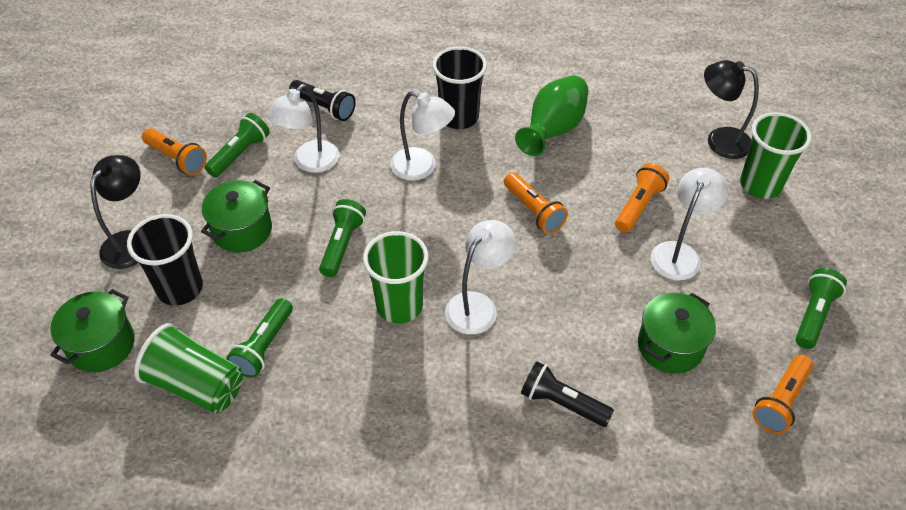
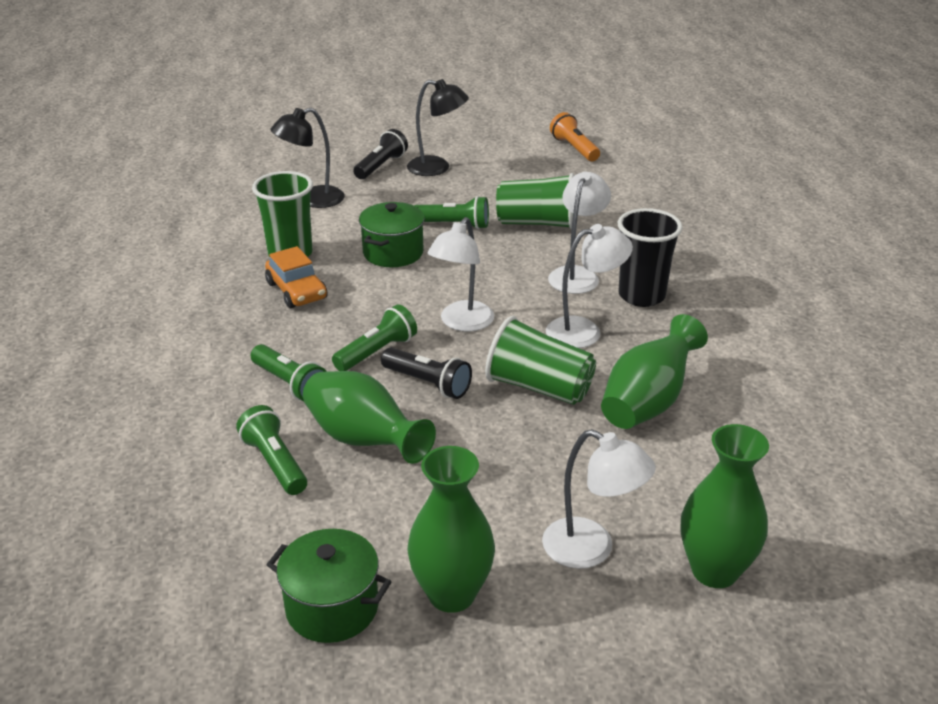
black cup: 2 -> 1
green pot: 3 -> 2
green vase: 1 -> 4
orange car: 0 -> 1
orange flashlight: 4 -> 1

